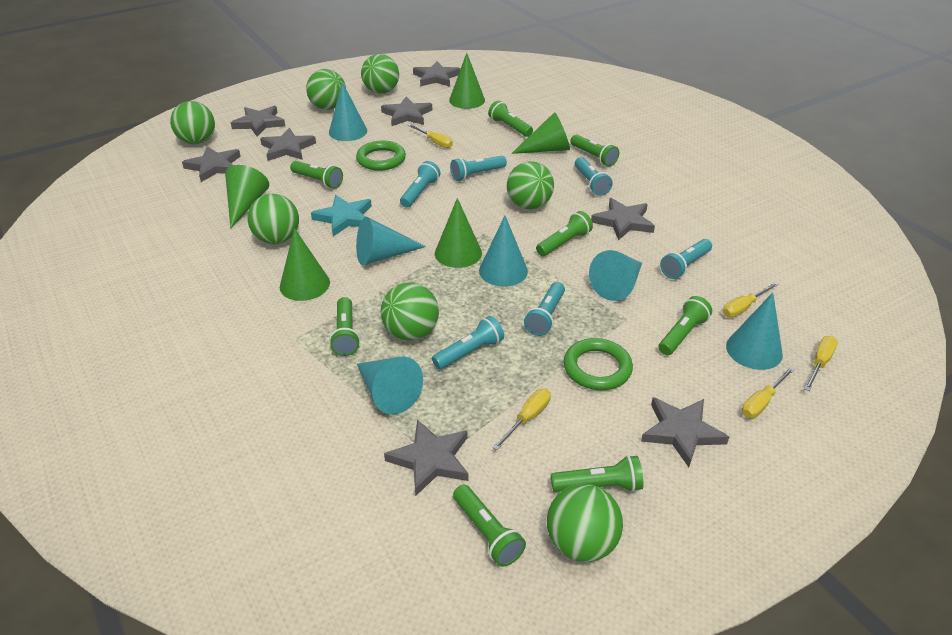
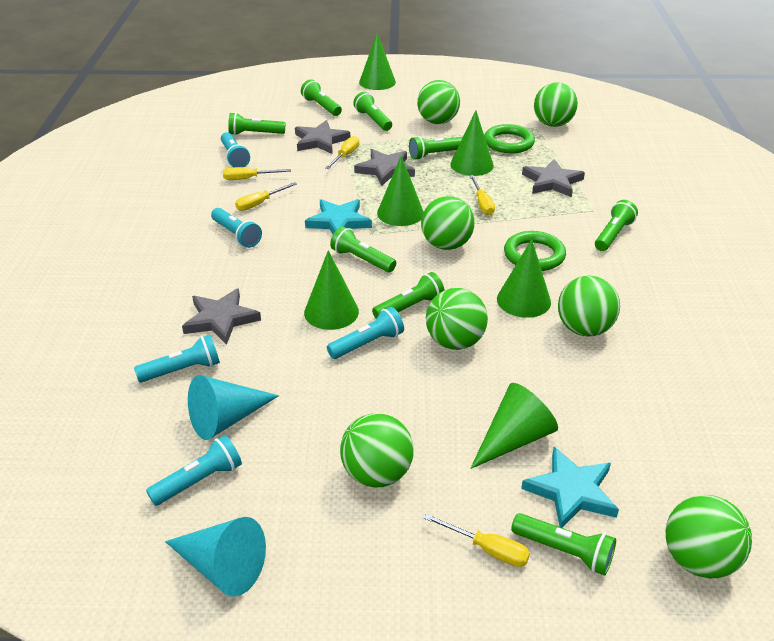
green cone: 5 -> 6
grey star: 8 -> 4
turquoise cone: 6 -> 2
turquoise flashlight: 6 -> 5
turquoise star: 1 -> 2

